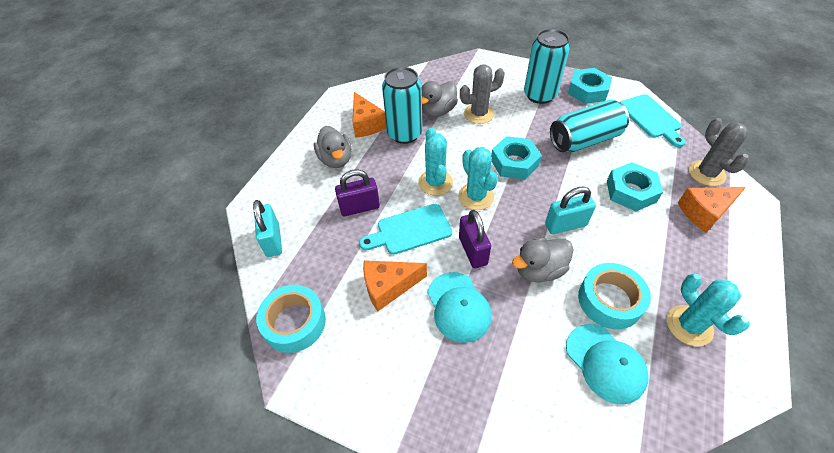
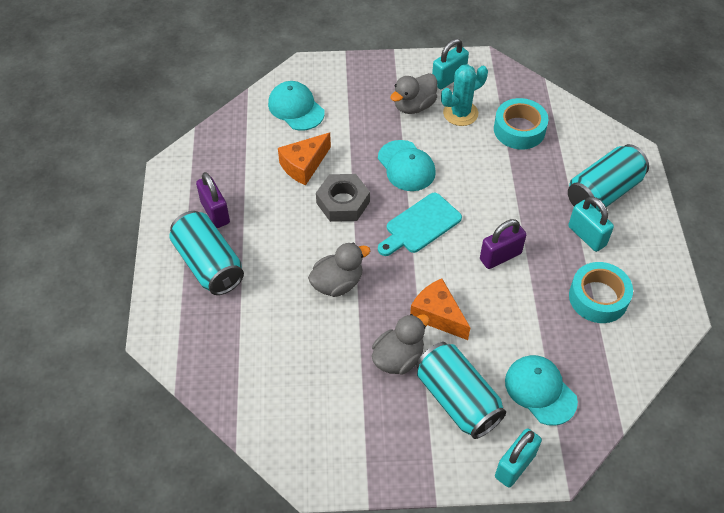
grey cactus: 2 -> 0
grey nut: 0 -> 1
orange cheese: 3 -> 2
turquoise cactus: 3 -> 1
turquoise cap: 2 -> 3
turquoise cutting board: 2 -> 1
turquoise nut: 3 -> 0
turquoise padlock: 2 -> 3

